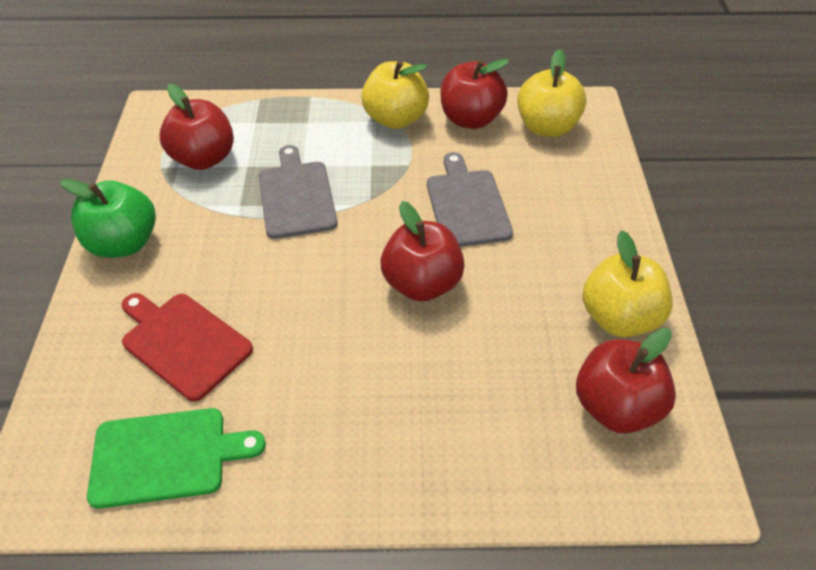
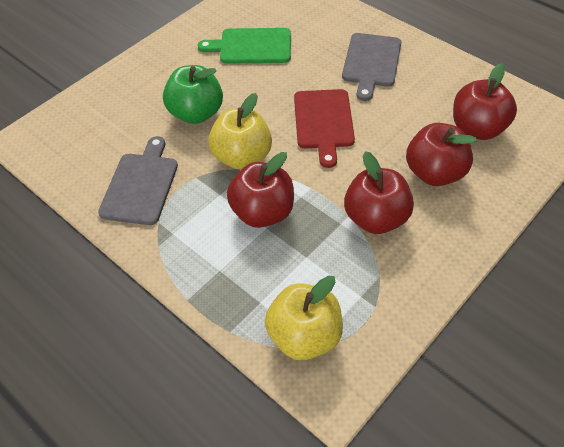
yellow apple: 3 -> 2

